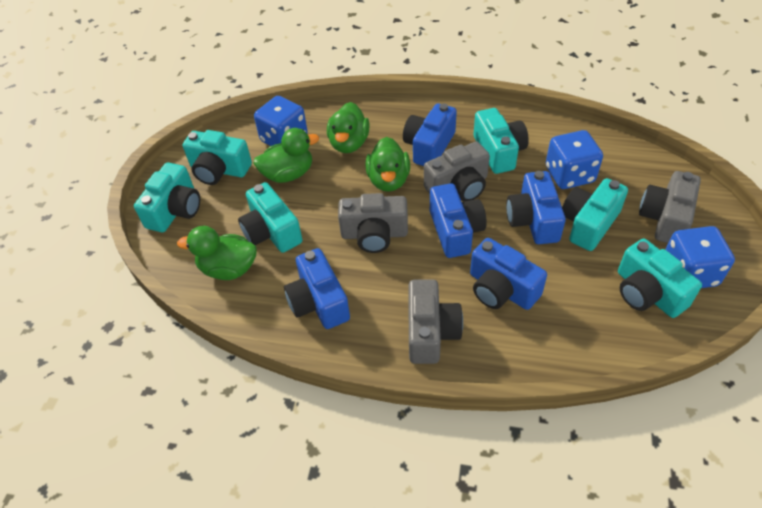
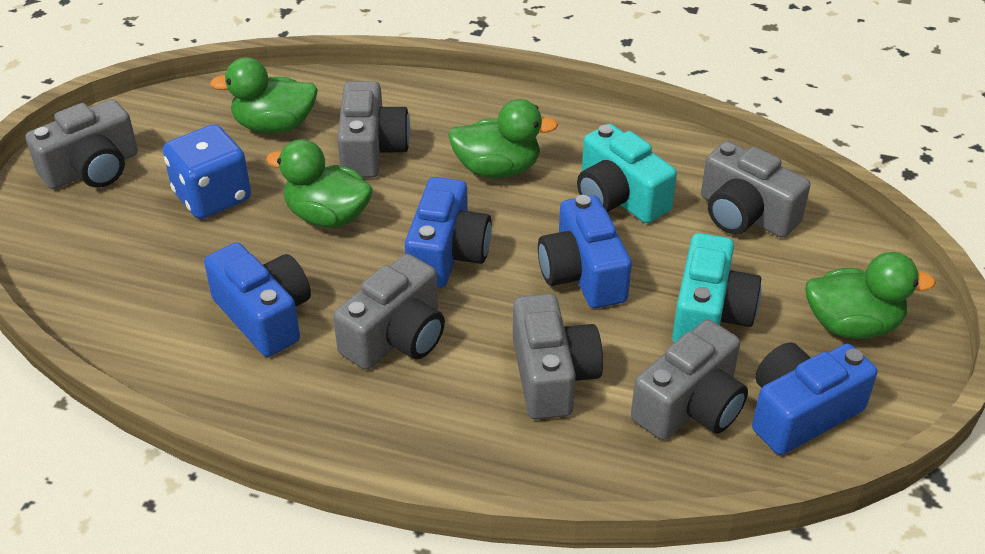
blue camera: 5 -> 4
blue dice: 3 -> 1
grey camera: 4 -> 6
turquoise camera: 6 -> 2

